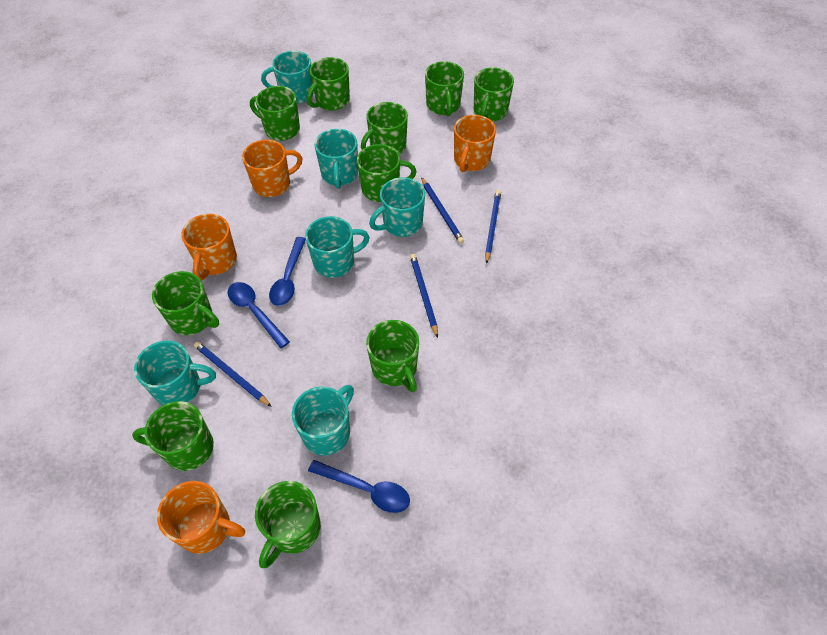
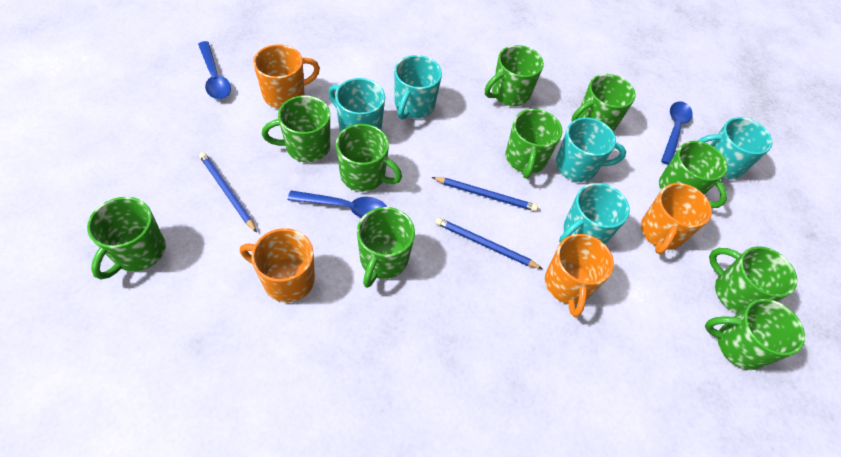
blue pencil: 4 -> 3
turquoise mug: 6 -> 5

